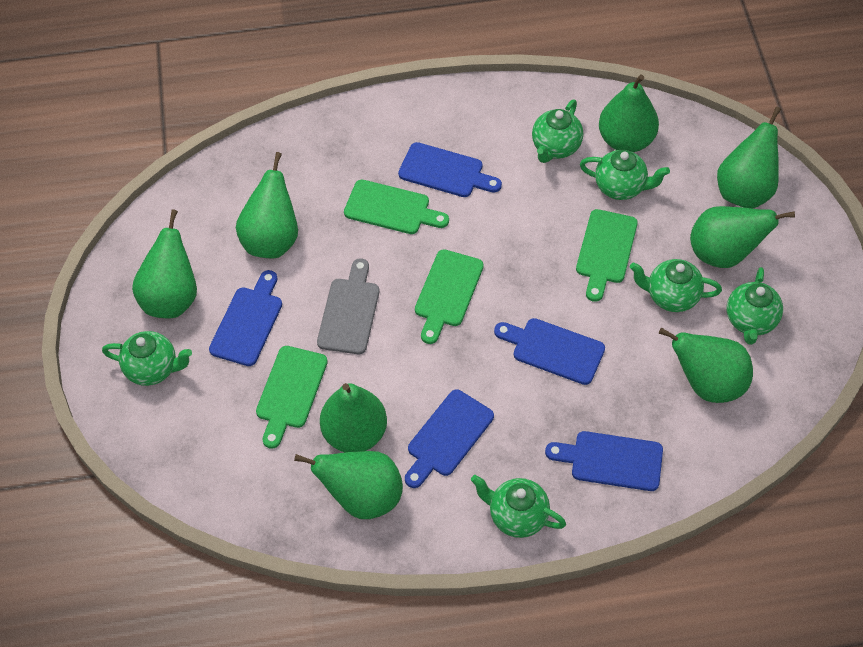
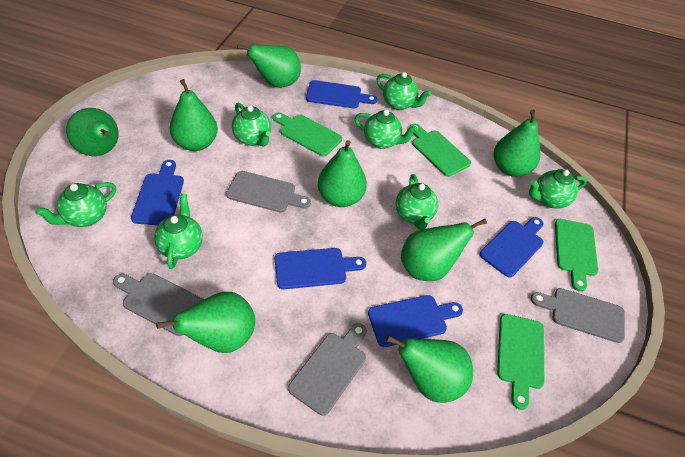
green teapot: 6 -> 7
grey cutting board: 1 -> 4

